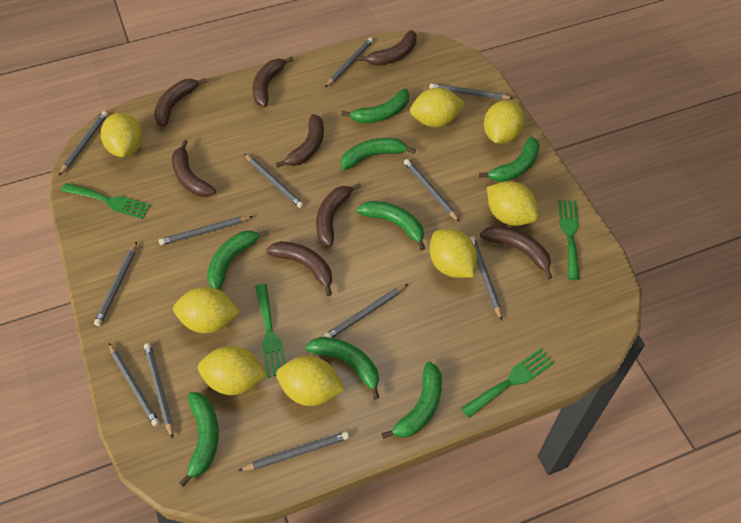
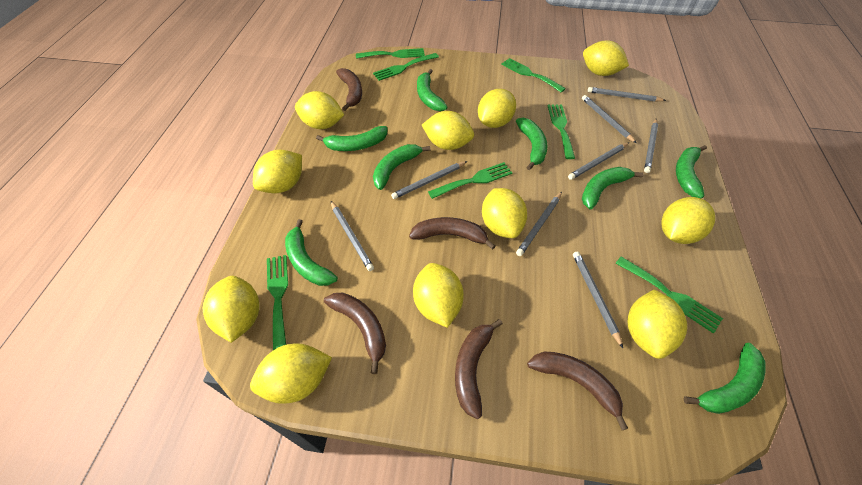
brown banana: 8 -> 5
green fork: 4 -> 7
grey pencil: 12 -> 8
yellow lemon: 8 -> 11

